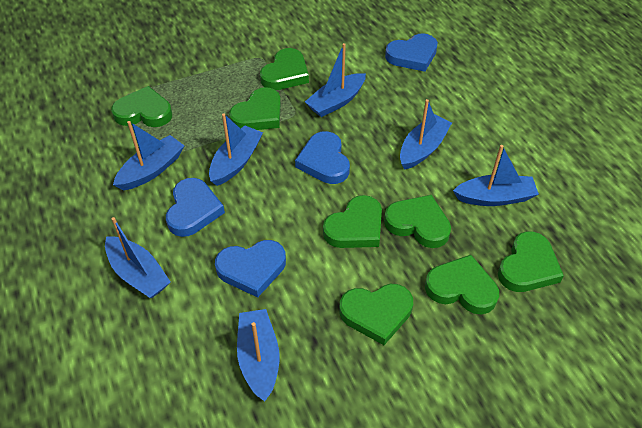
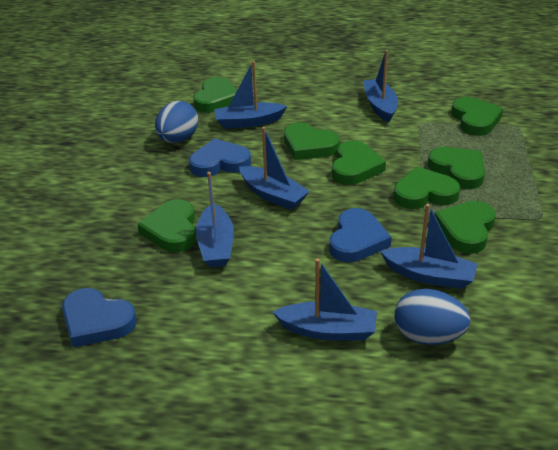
blue boat: 7 -> 6
blue egg: 0 -> 2
blue heart: 4 -> 3

